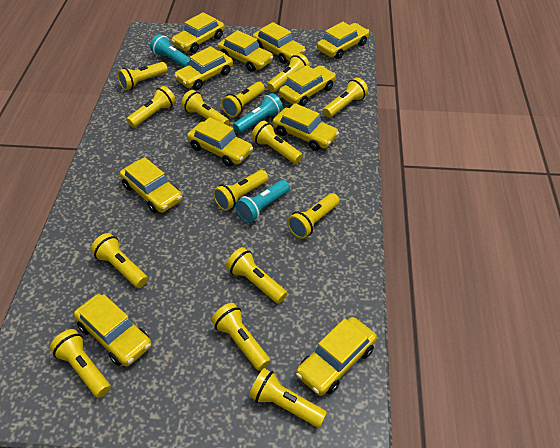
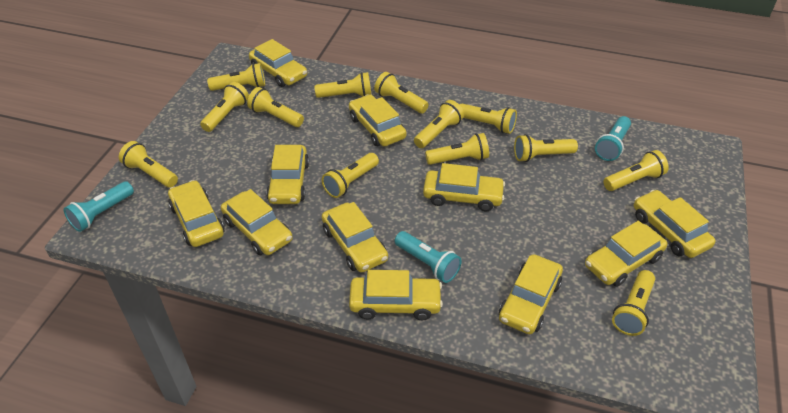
yellow flashlight: 14 -> 13

